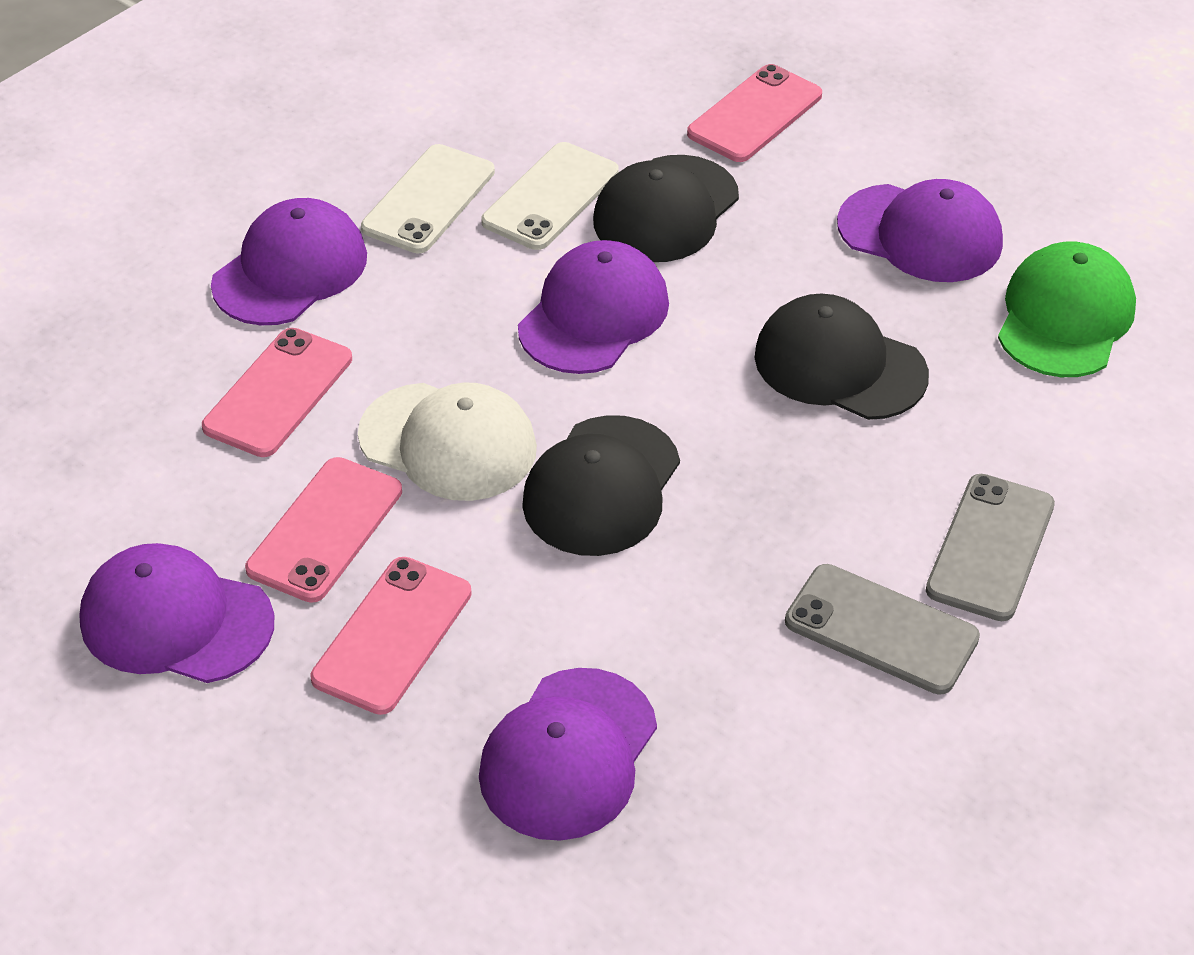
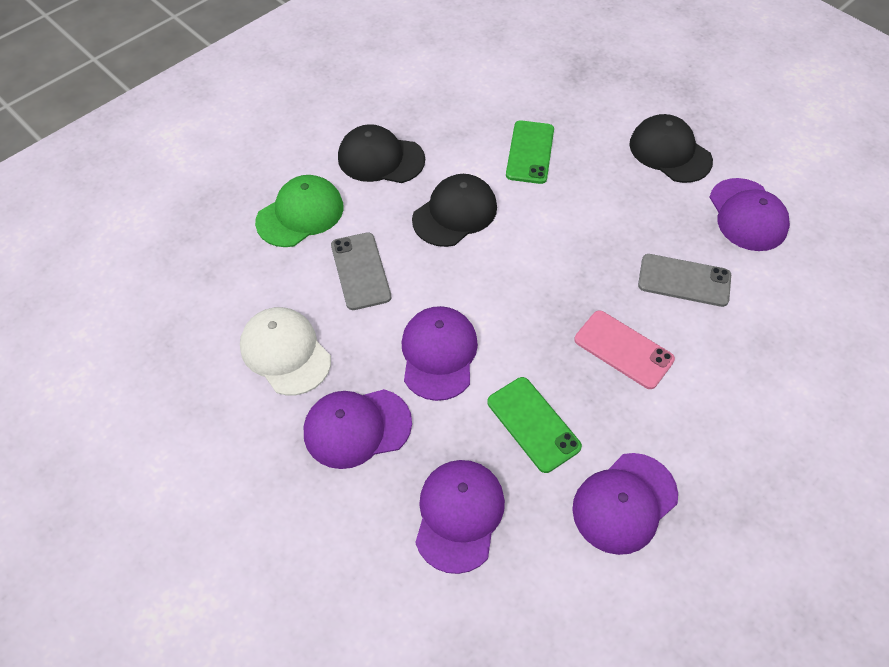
green phone: 0 -> 2
pink phone: 4 -> 1
white phone: 2 -> 0

